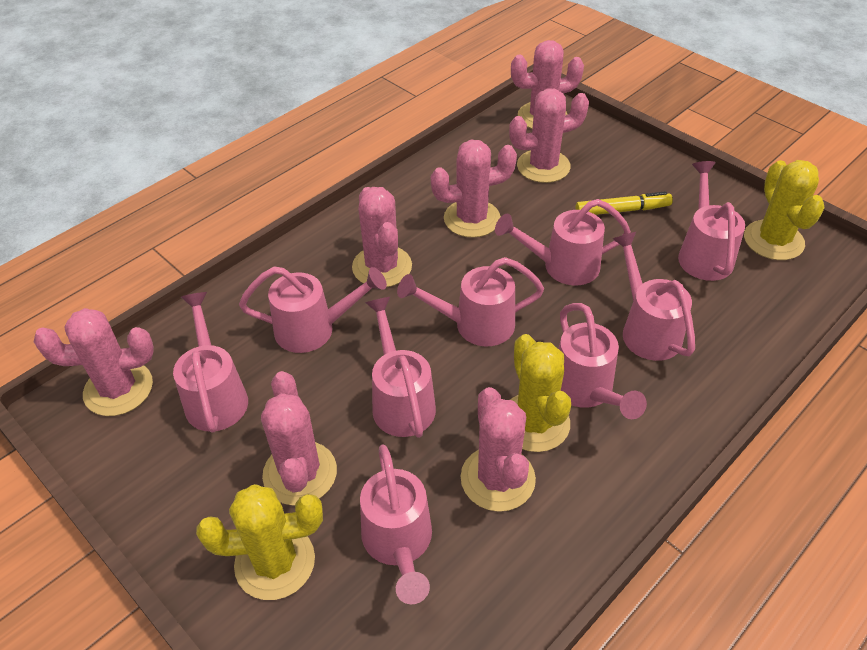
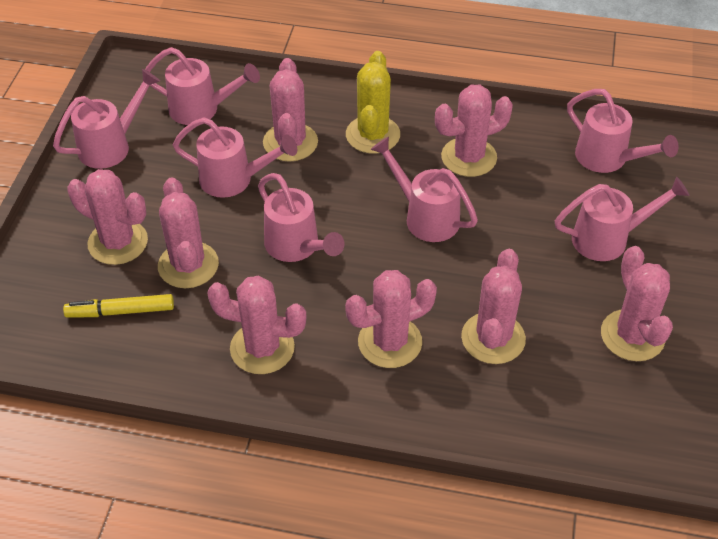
pink cactus: 7 -> 8
pink watering can: 9 -> 7
yellow cactus: 3 -> 1

